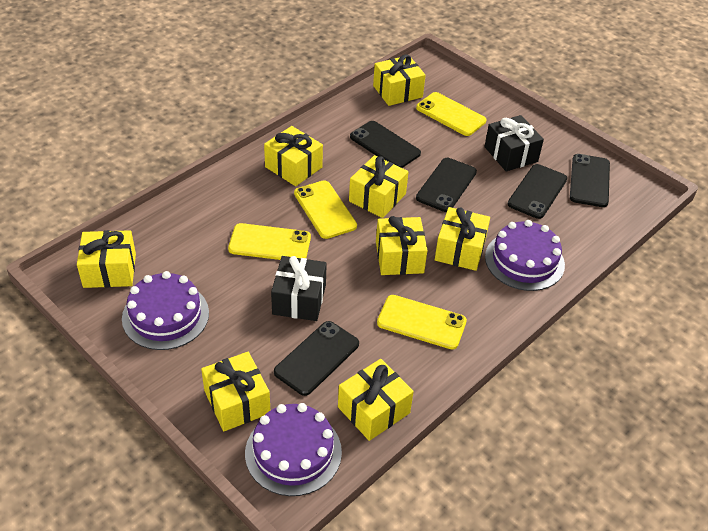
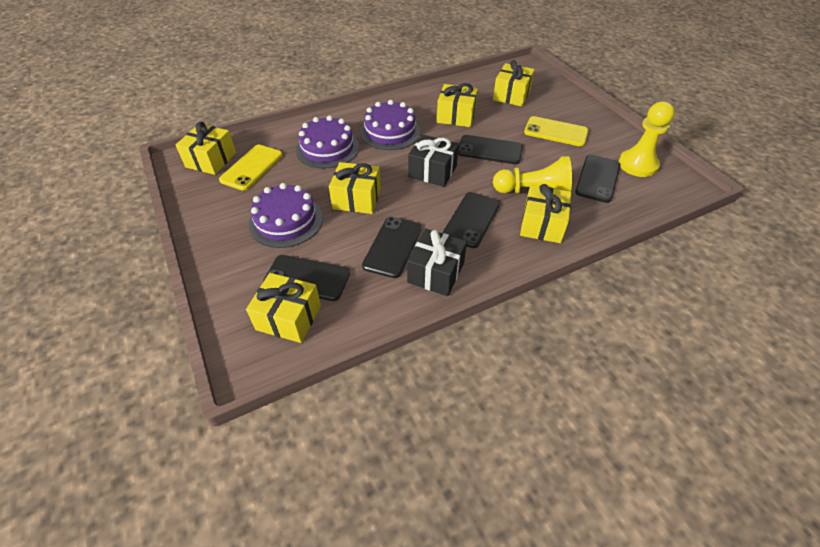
yellow gift: 8 -> 6
yellow pawn: 0 -> 2
yellow phone: 4 -> 2

